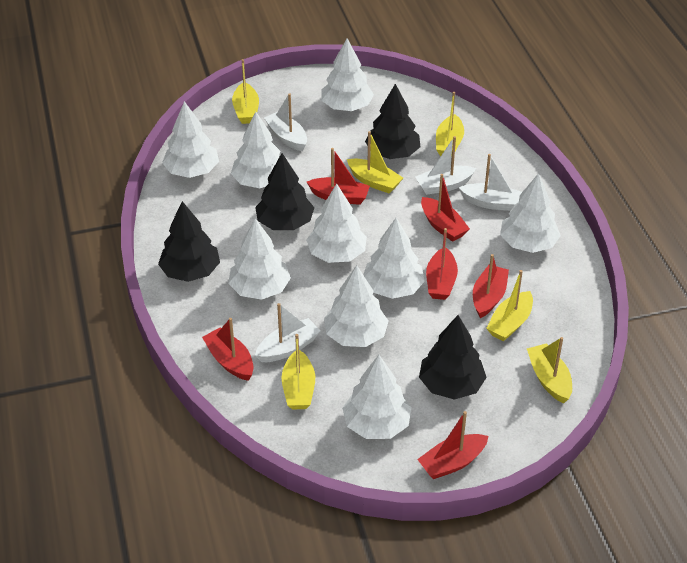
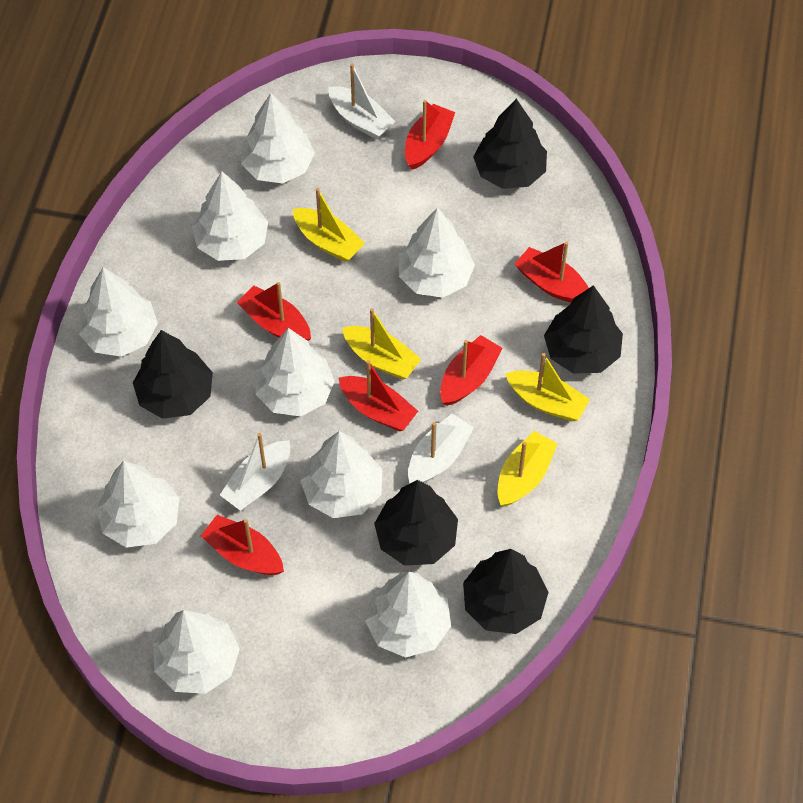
black tree: 4 -> 5
white boat: 4 -> 3
yellow boat: 6 -> 4

